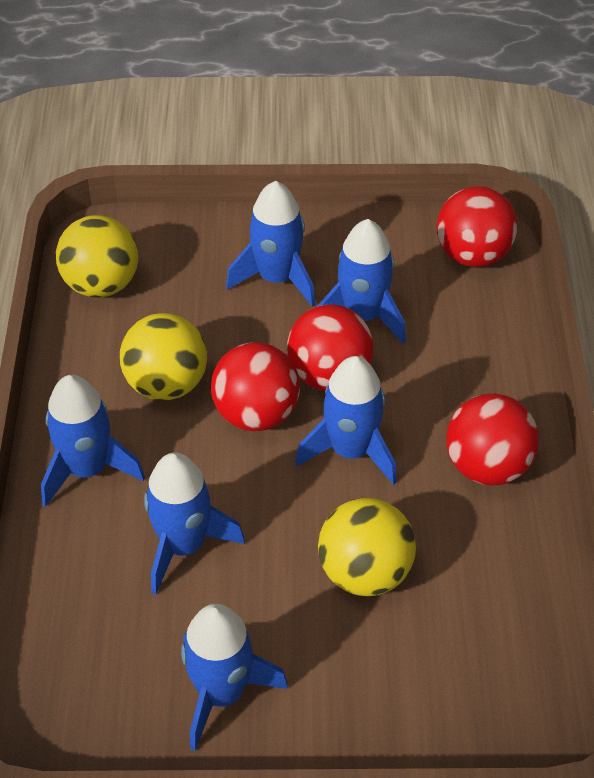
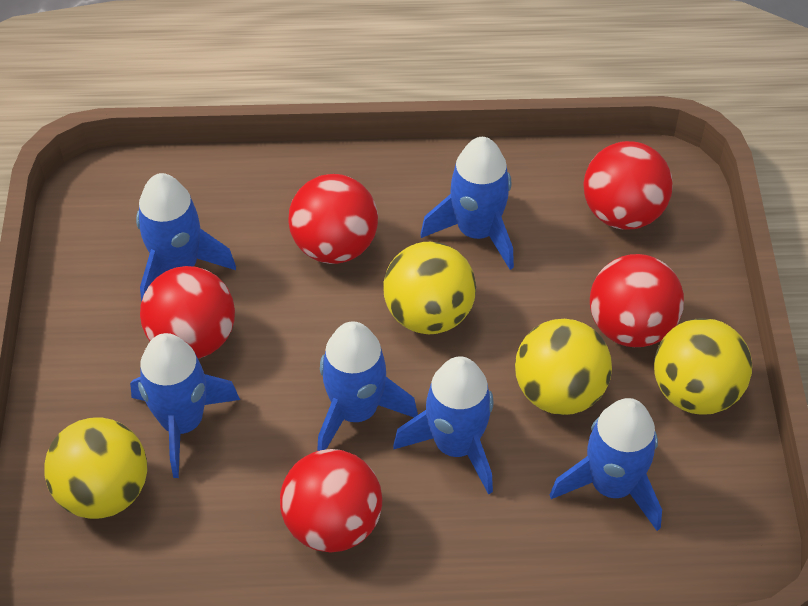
red ball: 4 -> 5
yellow ball: 3 -> 4

